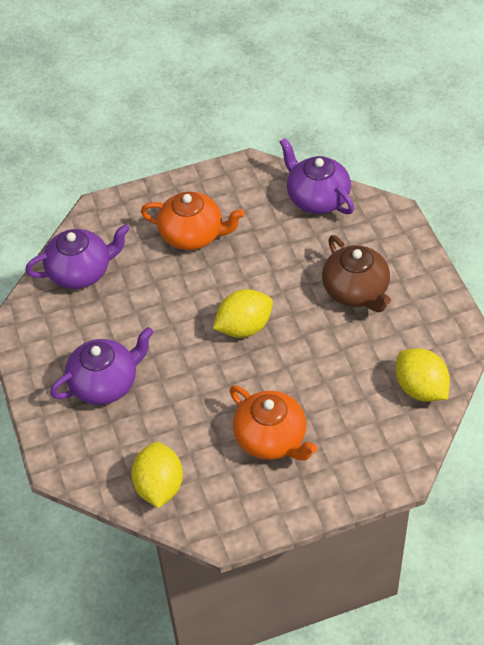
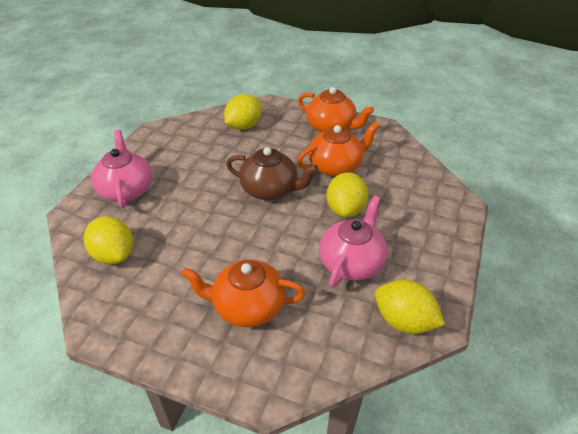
orange teapot: 2 -> 3
pink teapot: 0 -> 2
purple teapot: 3 -> 0
yellow lemon: 3 -> 4

